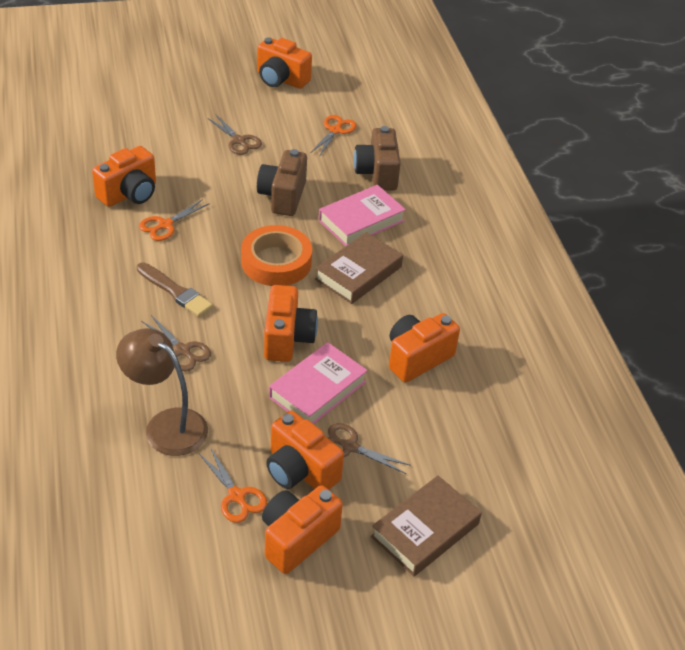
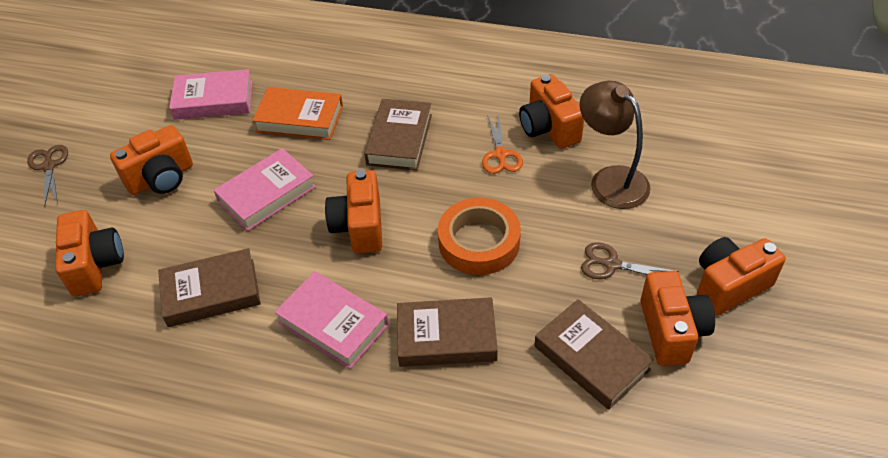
brown book: 2 -> 4
brown brush: 1 -> 0
brown camera: 2 -> 0
brown scissors: 3 -> 2
orange book: 0 -> 1
orange scissors: 3 -> 1
pink book: 2 -> 3

